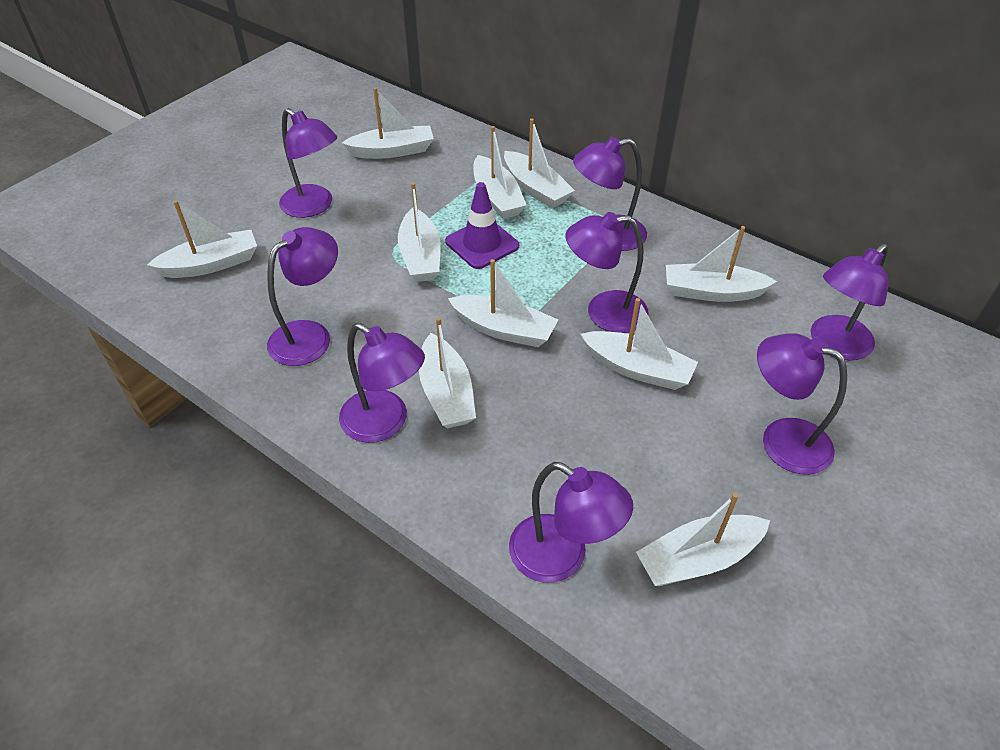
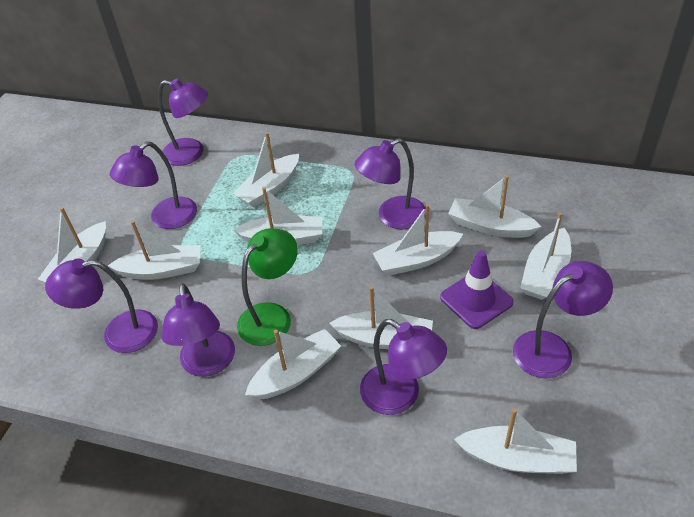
green lamp: 0 -> 1
purple lamp: 8 -> 7

